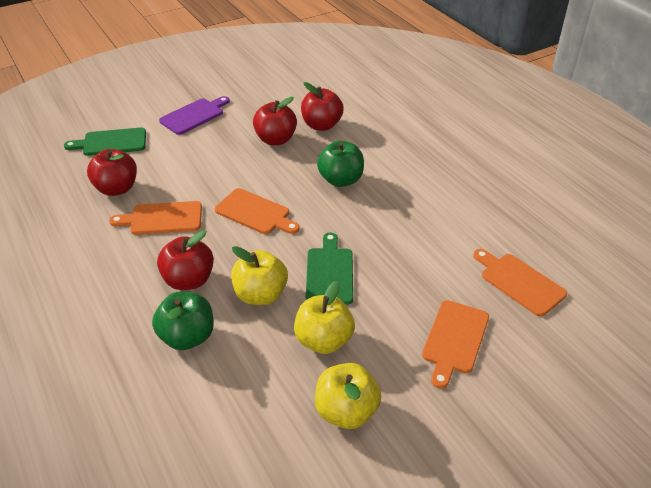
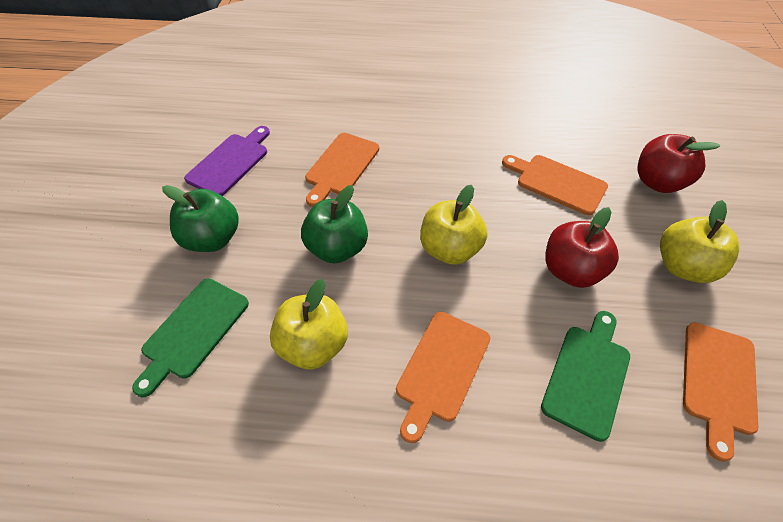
red apple: 4 -> 2

